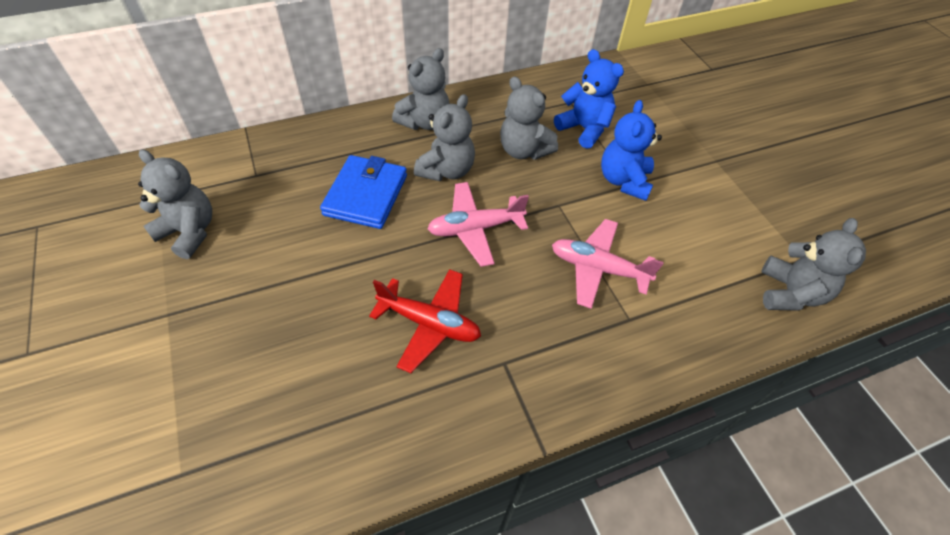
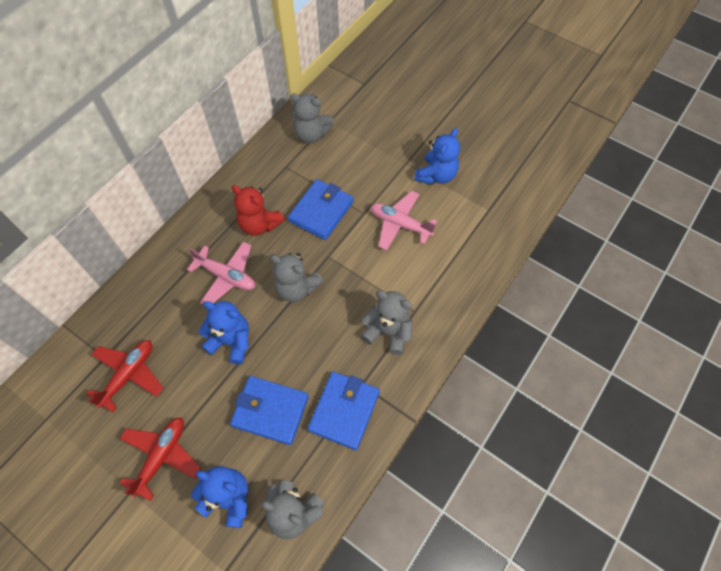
blue teddy bear: 2 -> 3
blue wallet: 1 -> 3
grey teddy bear: 5 -> 4
red plane: 1 -> 2
red teddy bear: 0 -> 1

